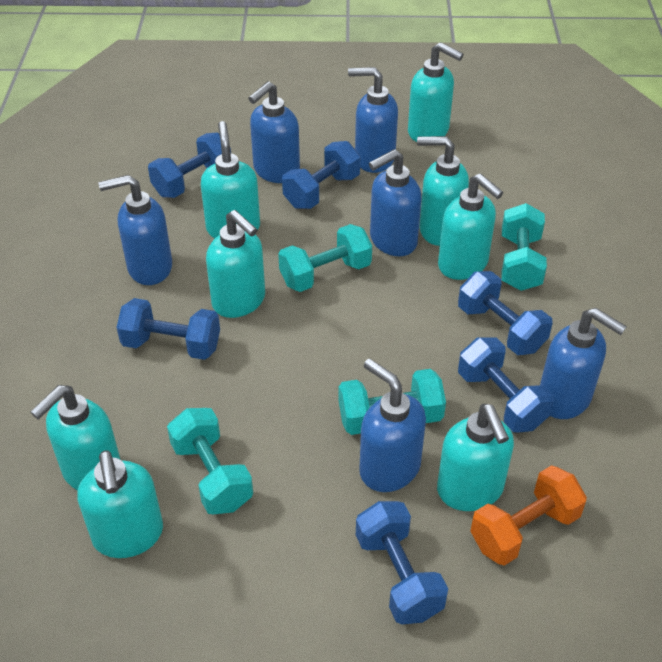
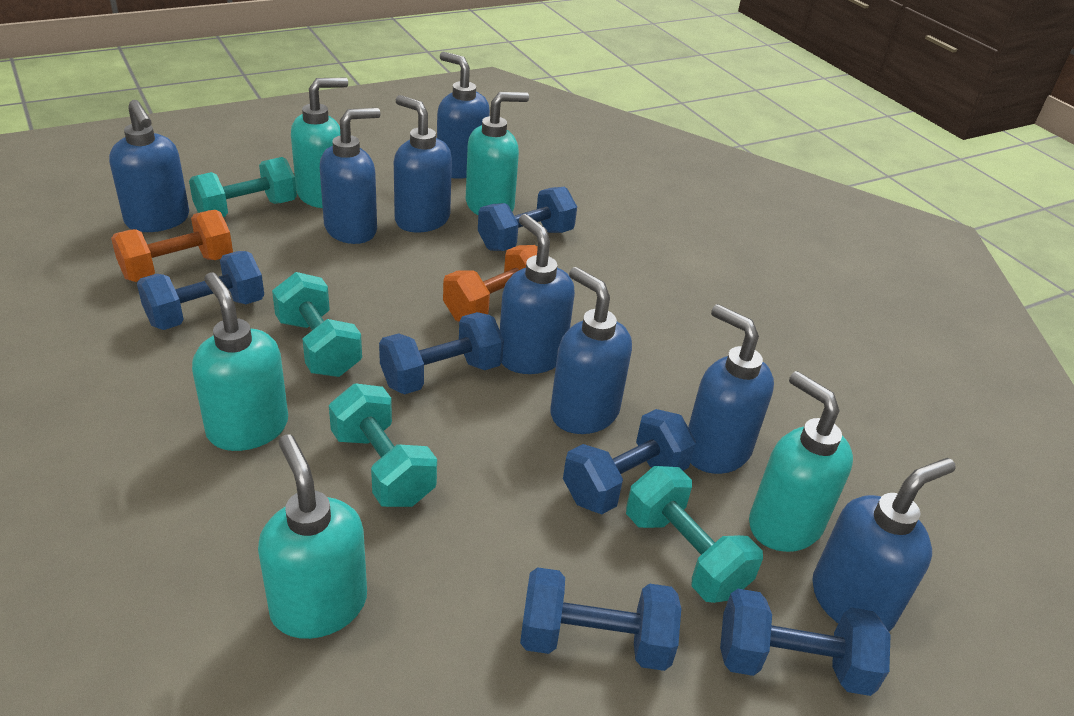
blue soap dispenser: 6 -> 8
orange dumbbell: 1 -> 2
turquoise soap dispenser: 8 -> 5

